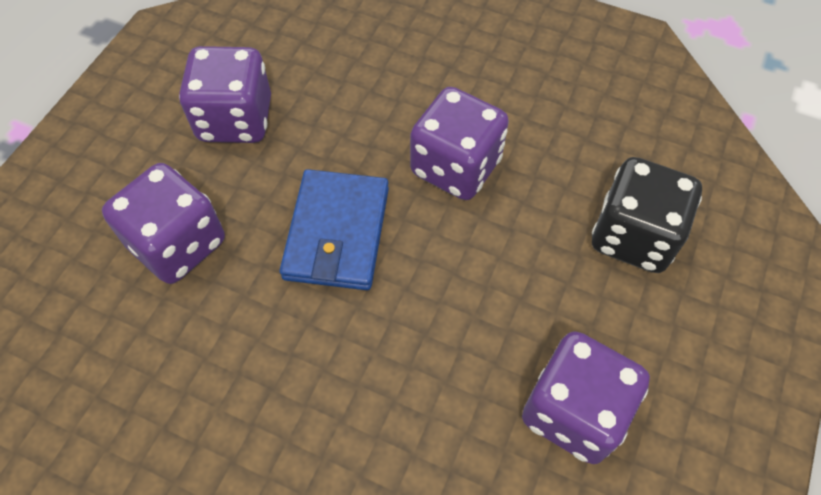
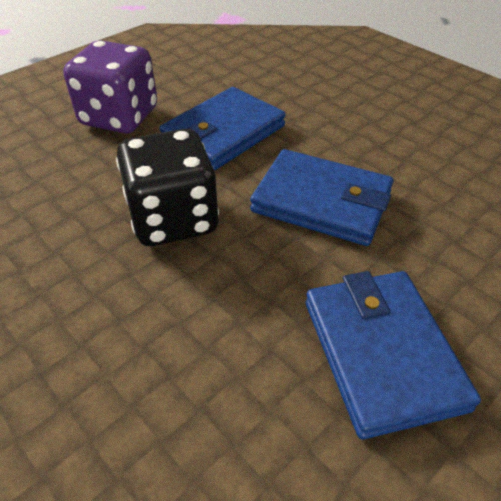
blue wallet: 1 -> 3
purple dice: 4 -> 1

